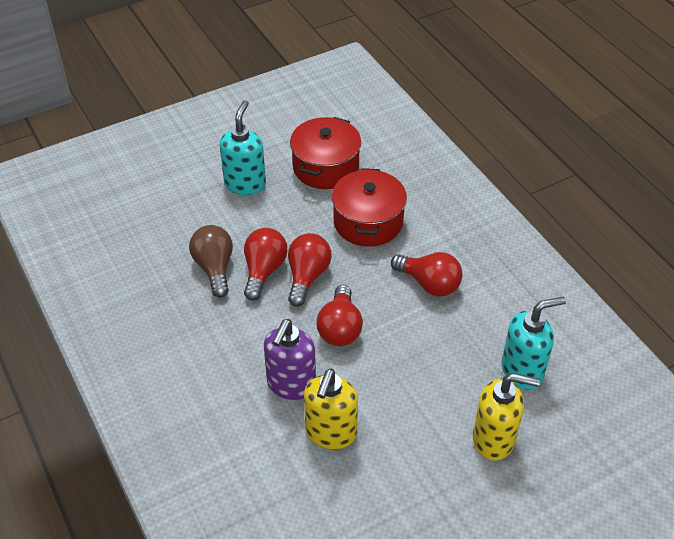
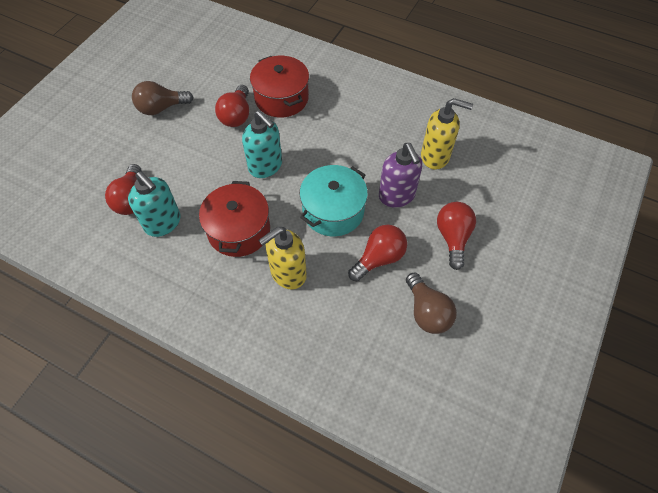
brown light bulb: 1 -> 2
turquoise pot: 0 -> 1

